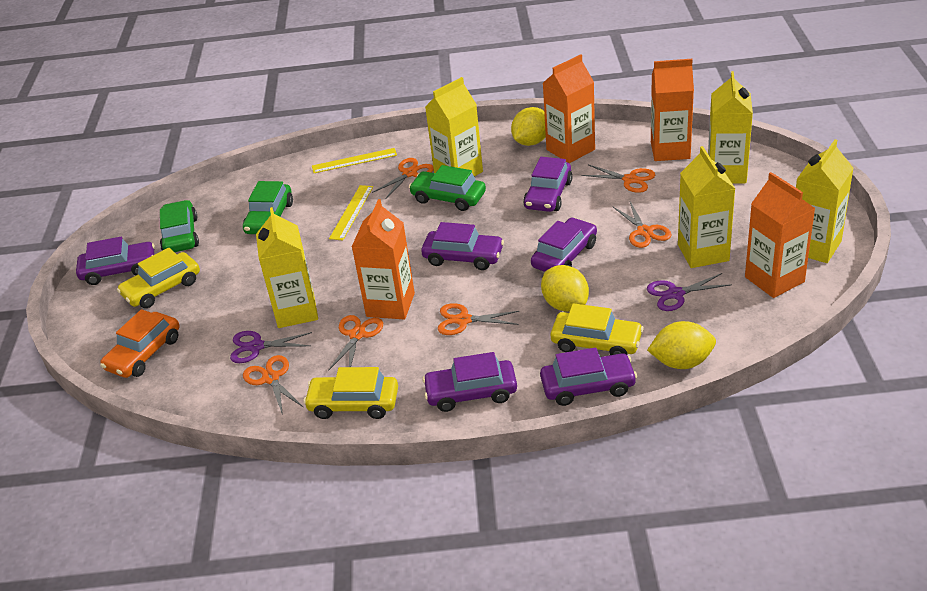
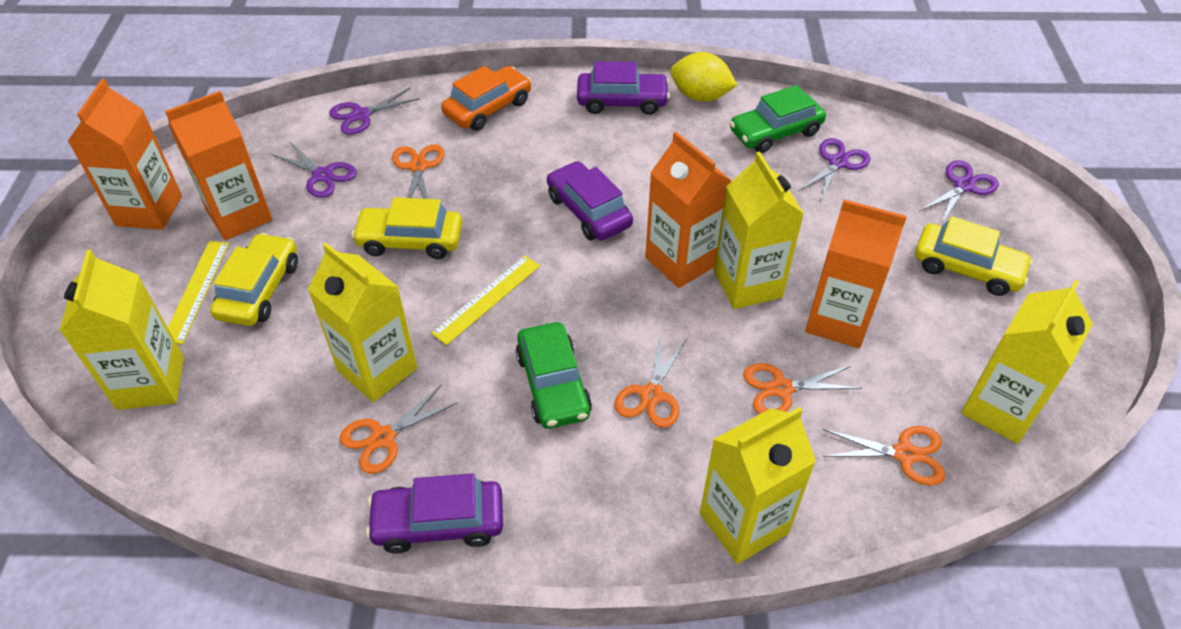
green car: 3 -> 2
orange scissors: 6 -> 5
purple car: 6 -> 3
purple scissors: 2 -> 4
yellow lemon: 3 -> 1

